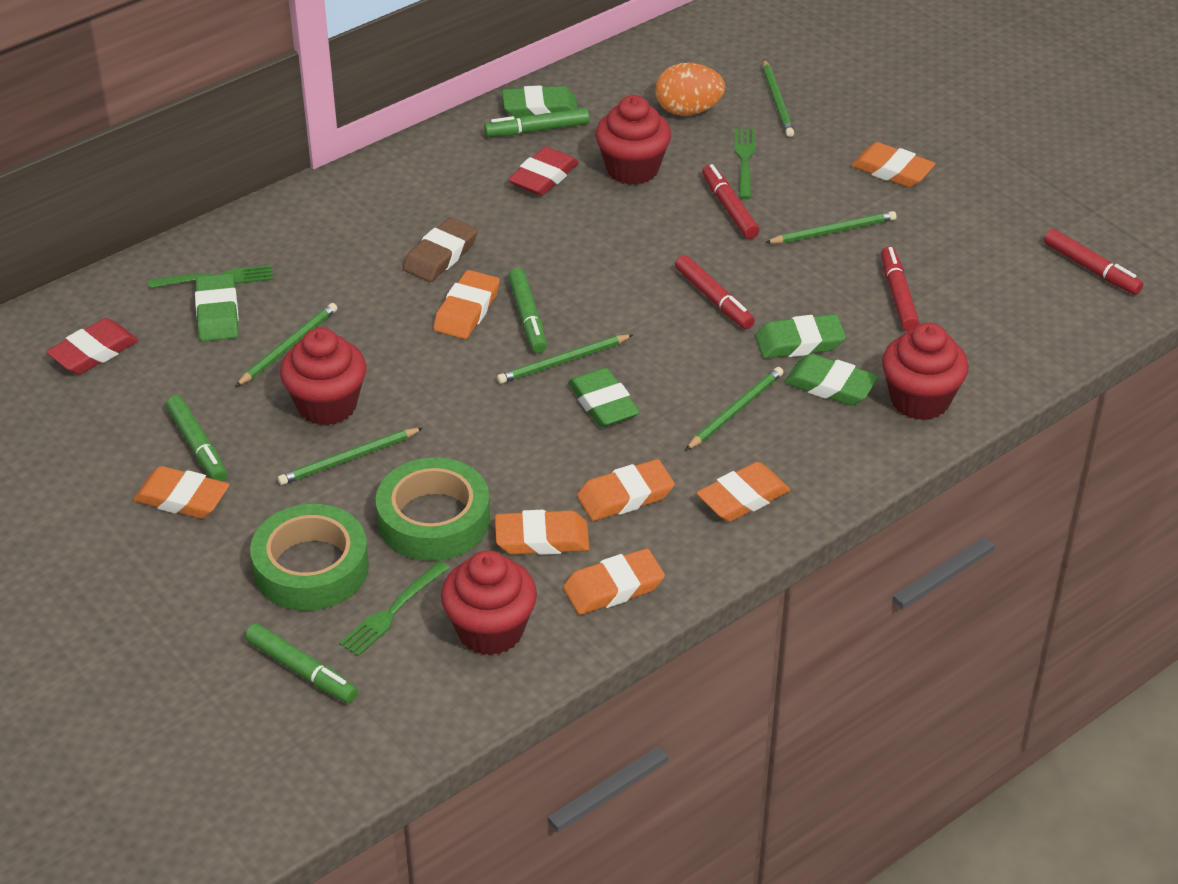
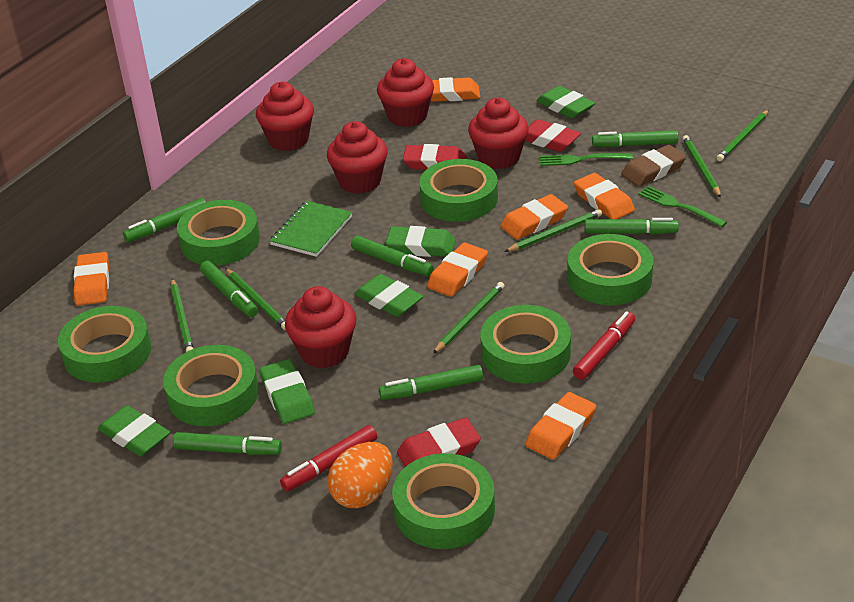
green fork: 3 -> 2
green marker: 4 -> 7
green notebook: 0 -> 1
green tape: 2 -> 7
orange eraser: 7 -> 6
red cupcake: 4 -> 5
red eraser: 2 -> 3
red marker: 4 -> 2

